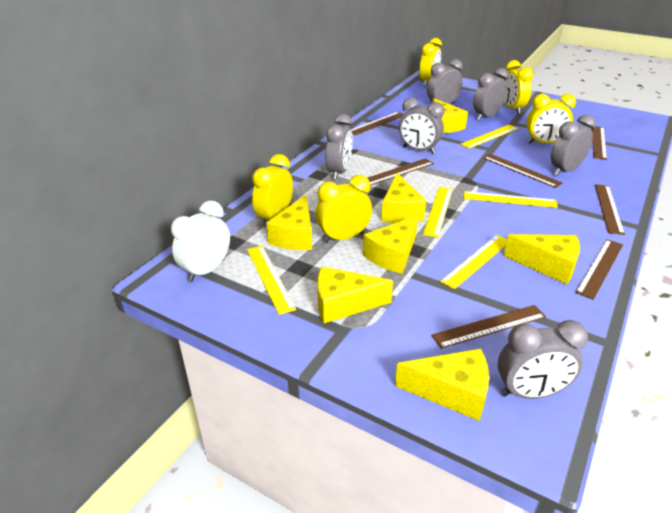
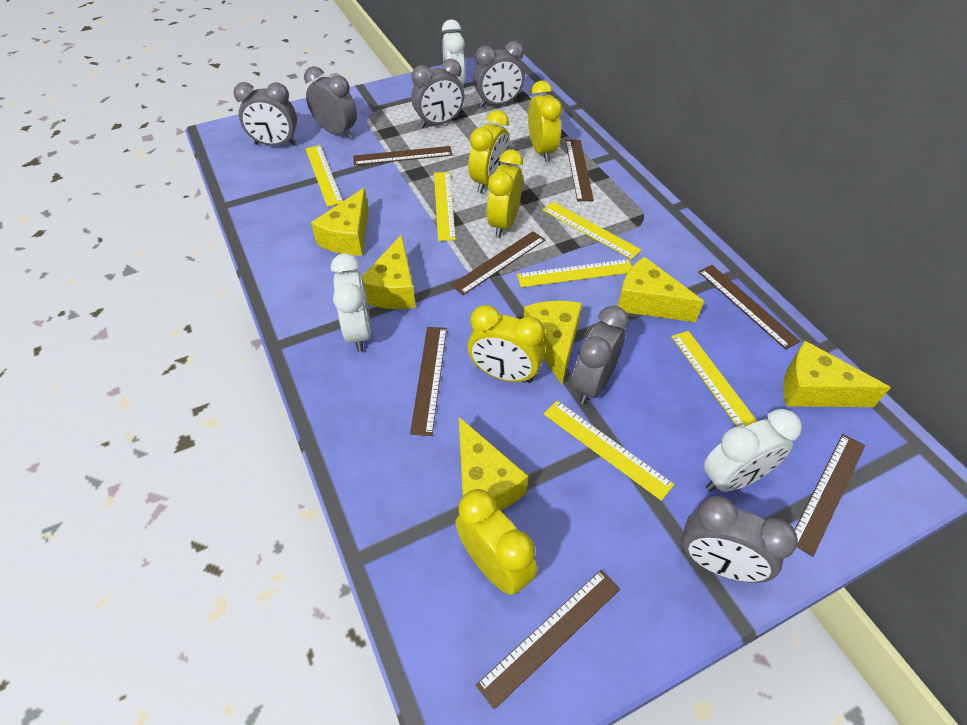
white clock: 1 -> 3
yellow cheese: 7 -> 6
yellow ruler: 5 -> 6

